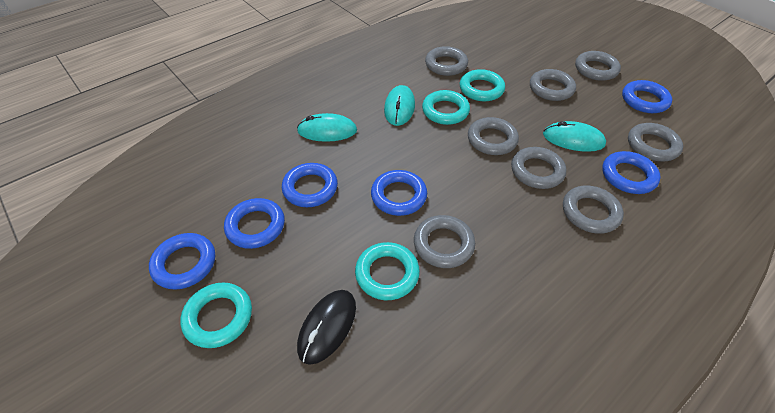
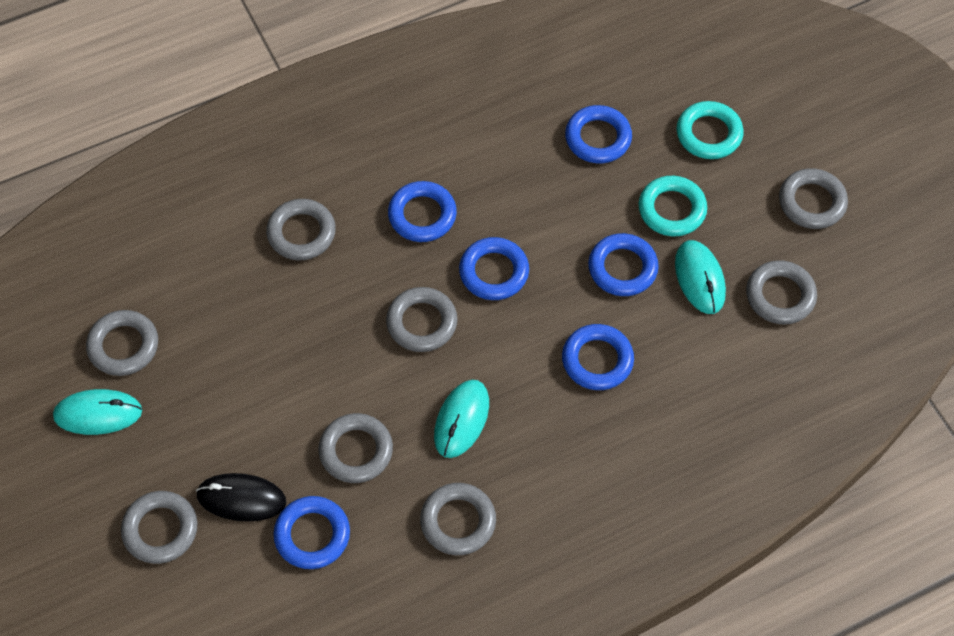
turquoise ring: 4 -> 2

